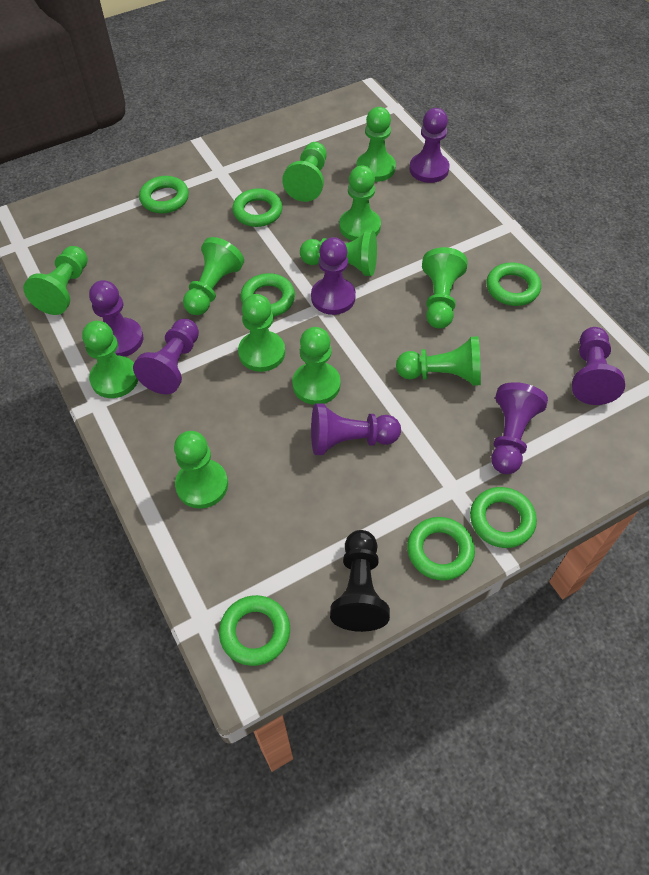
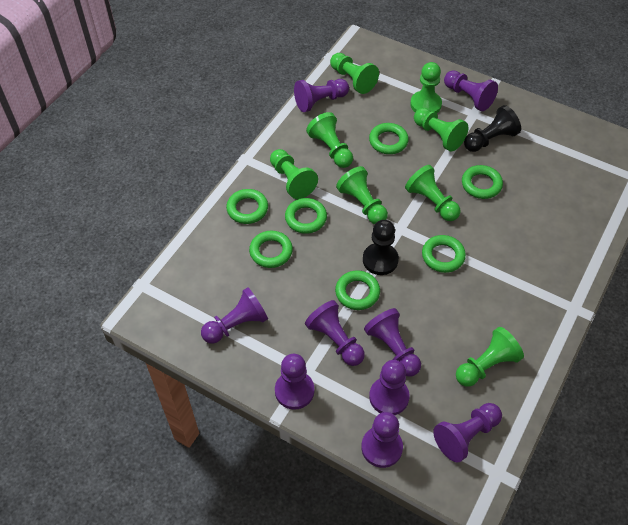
black pawn: 1 -> 2
green pawn: 12 -> 8
purple pawn: 7 -> 9

